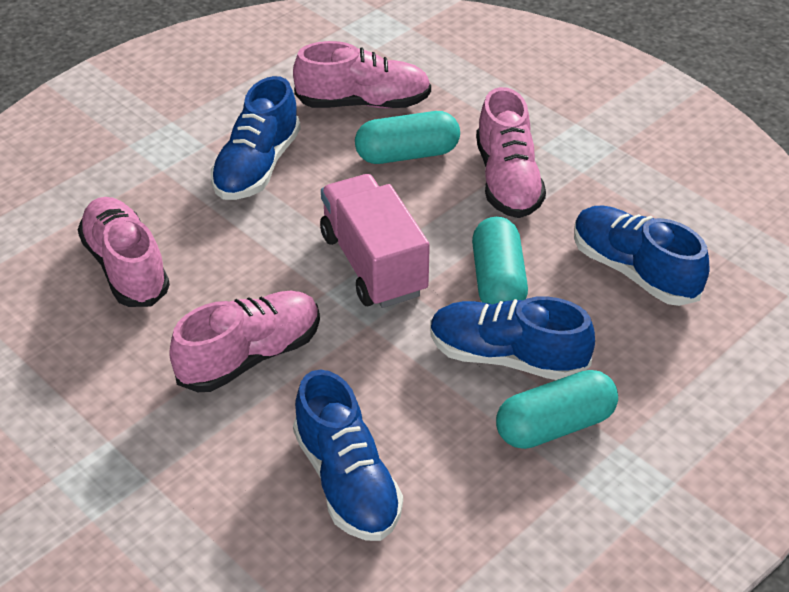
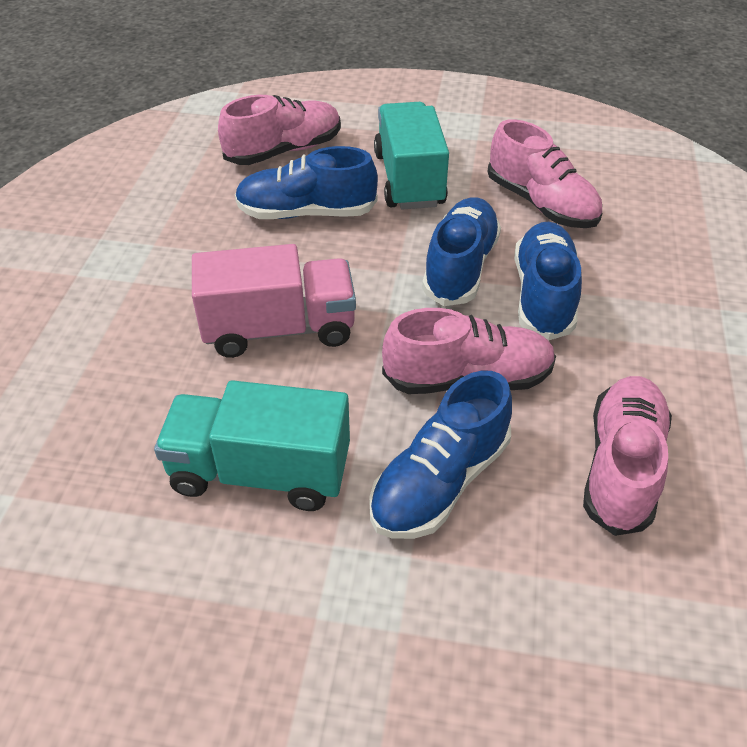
turquoise capsule: 3 -> 0
turquoise truck: 0 -> 2

